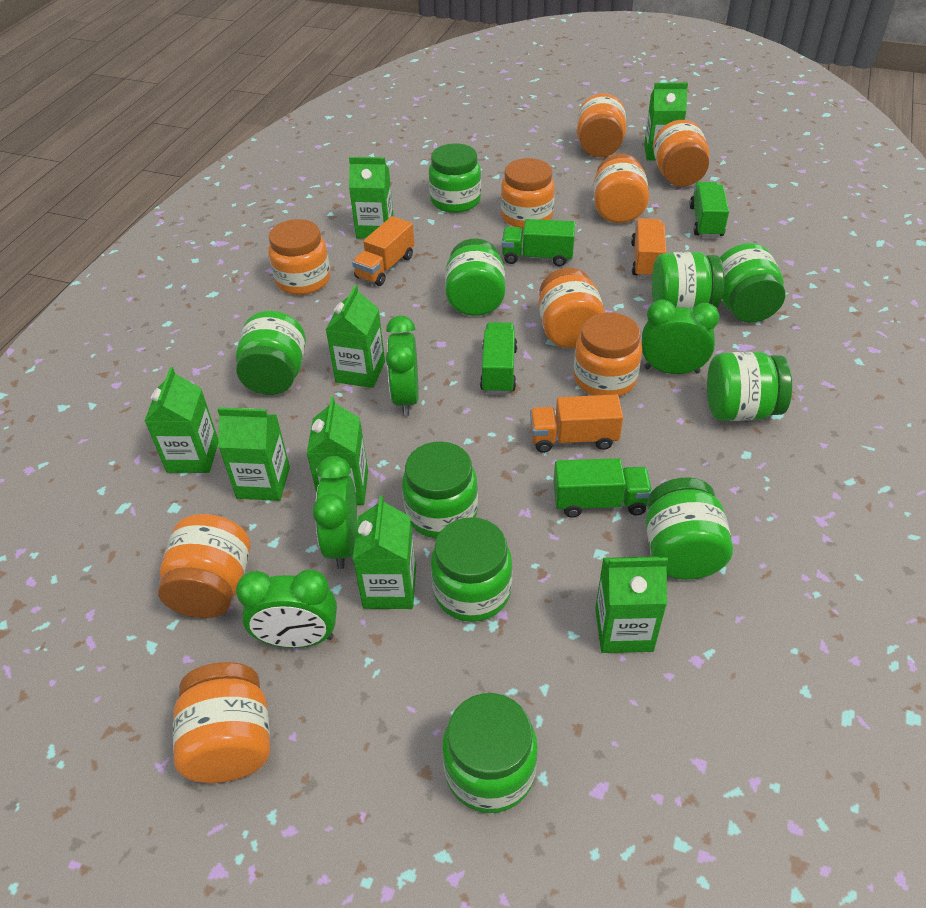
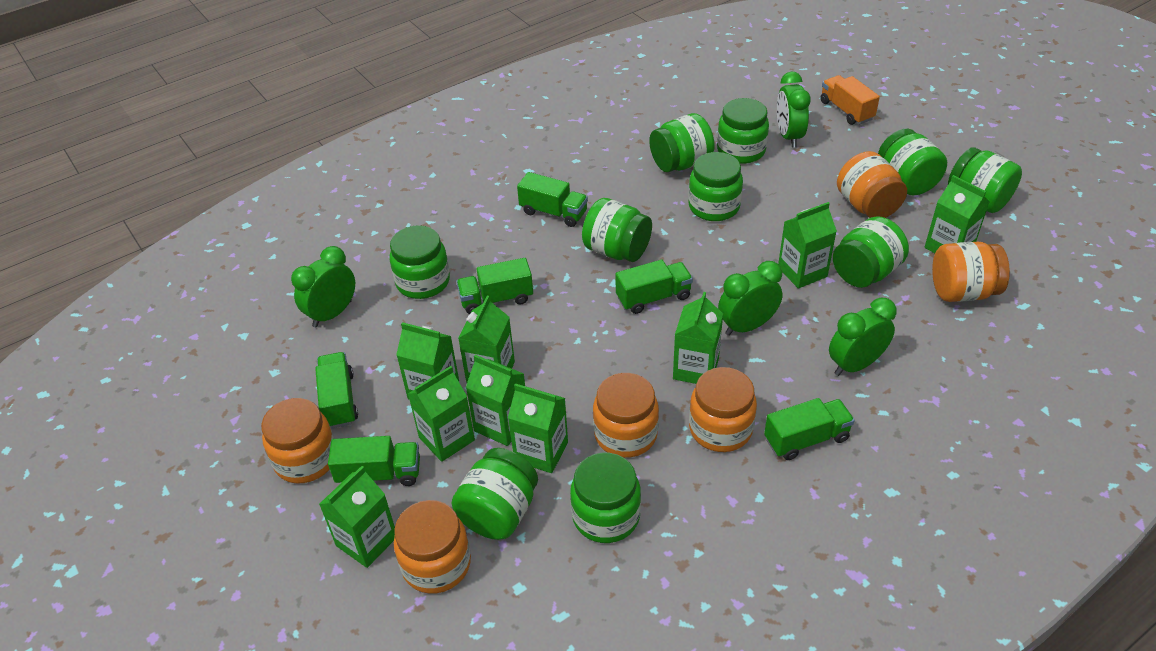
green carton: 8 -> 9
green truck: 4 -> 6
orange jar: 9 -> 6
orange truck: 3 -> 1

